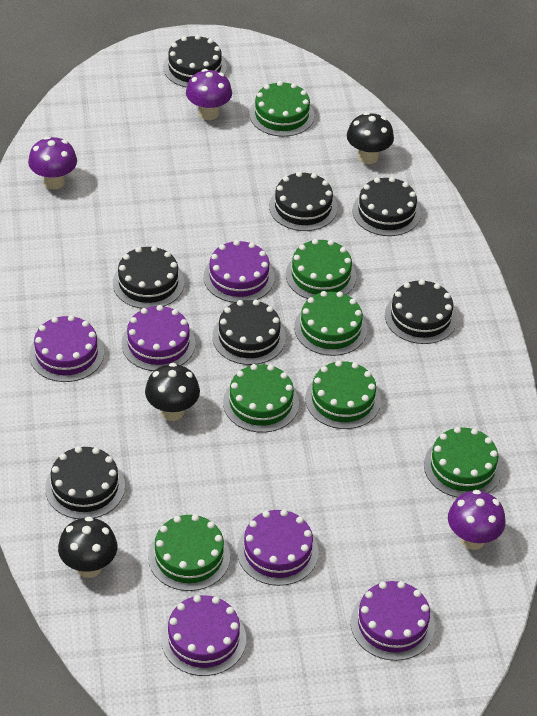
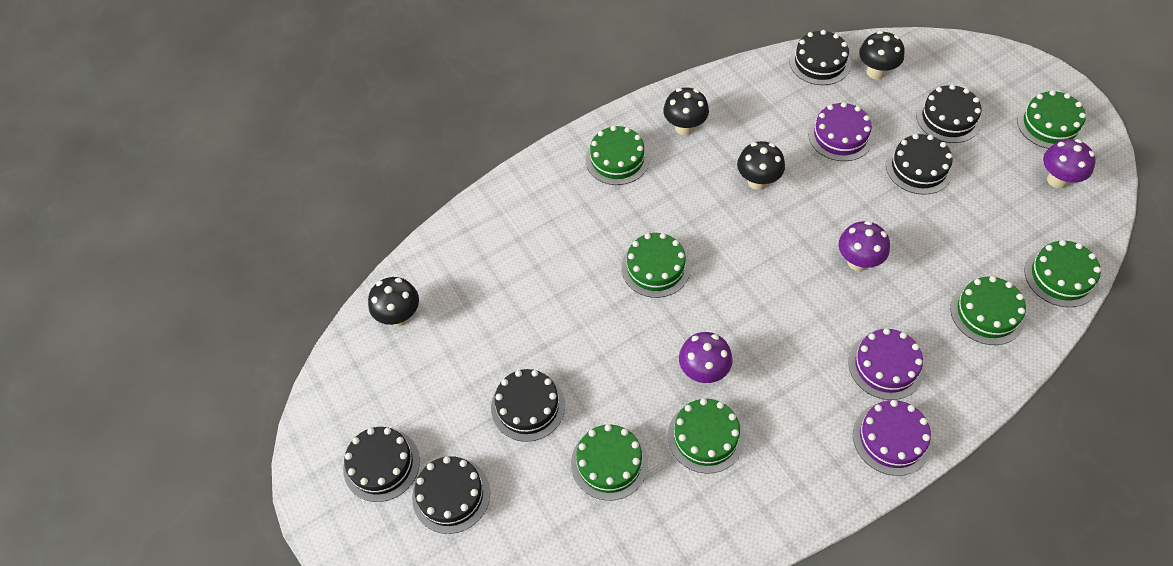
black cake: 7 -> 6
black mushroom: 3 -> 4
purple cake: 6 -> 3

